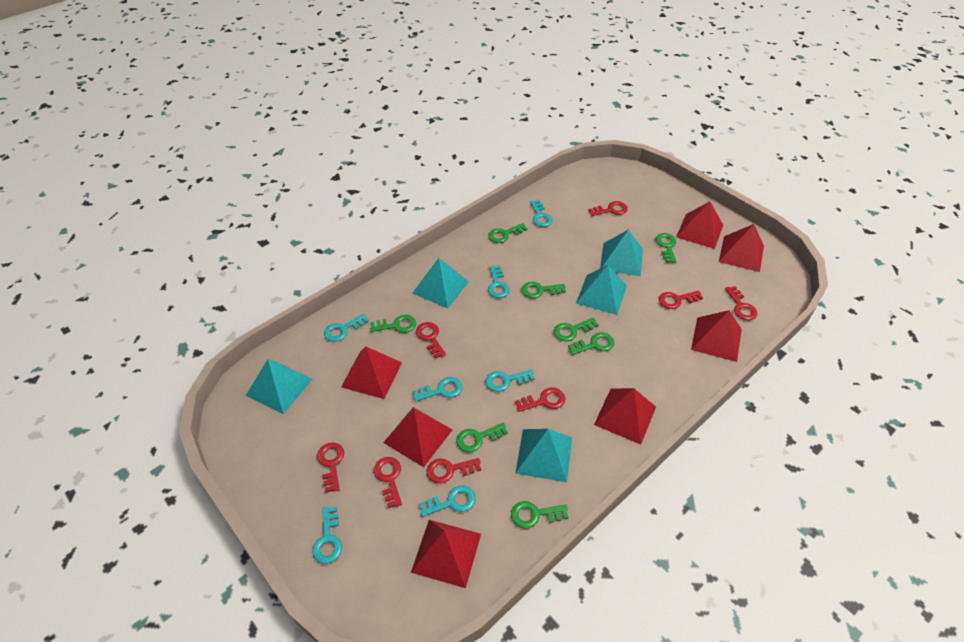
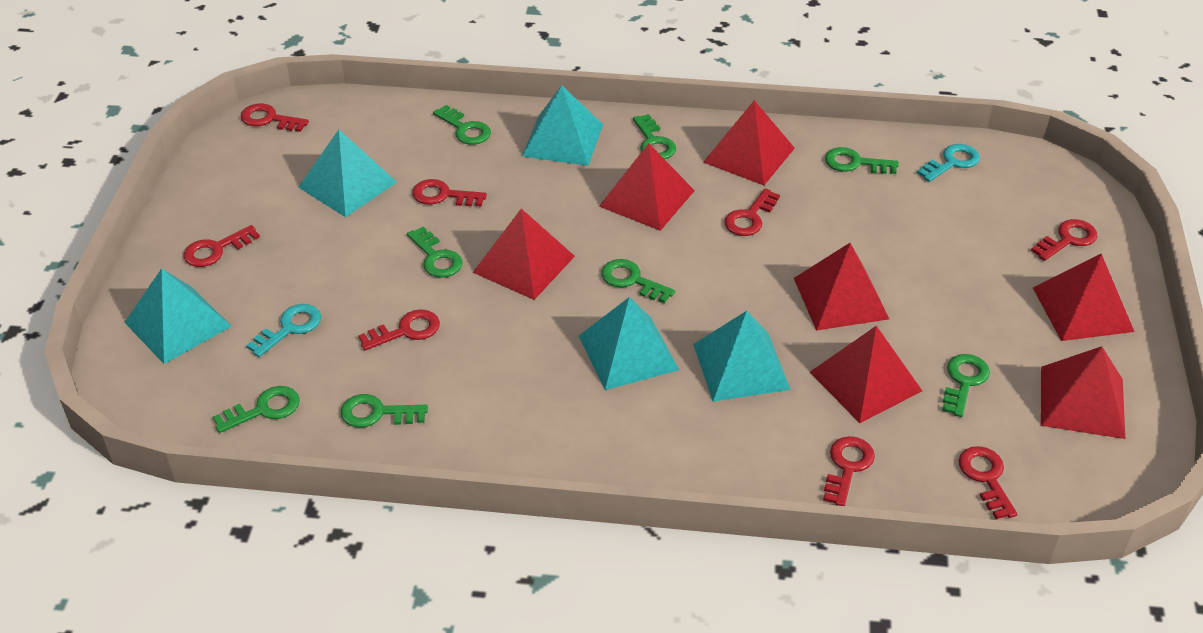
turquoise key: 7 -> 2

